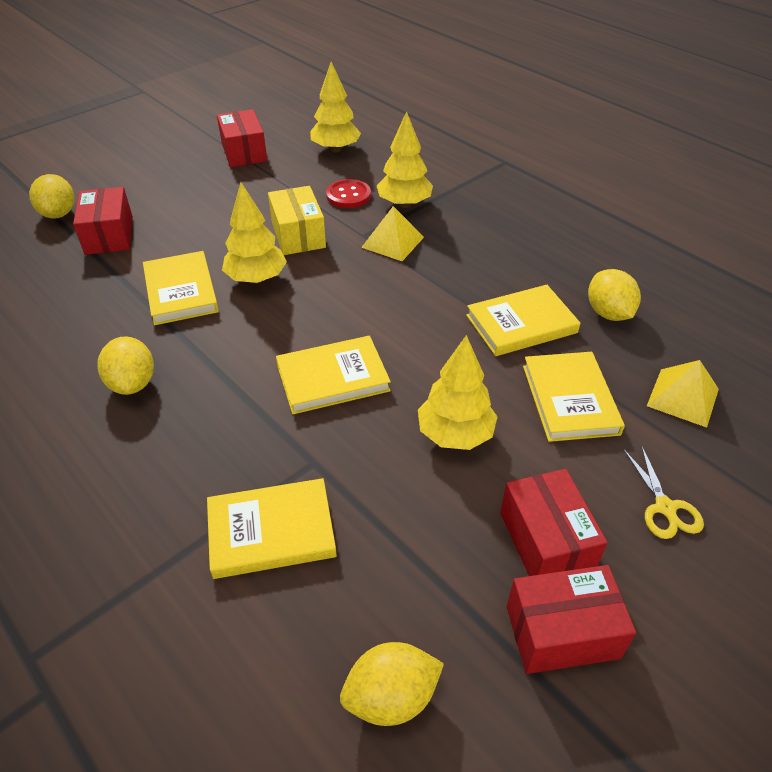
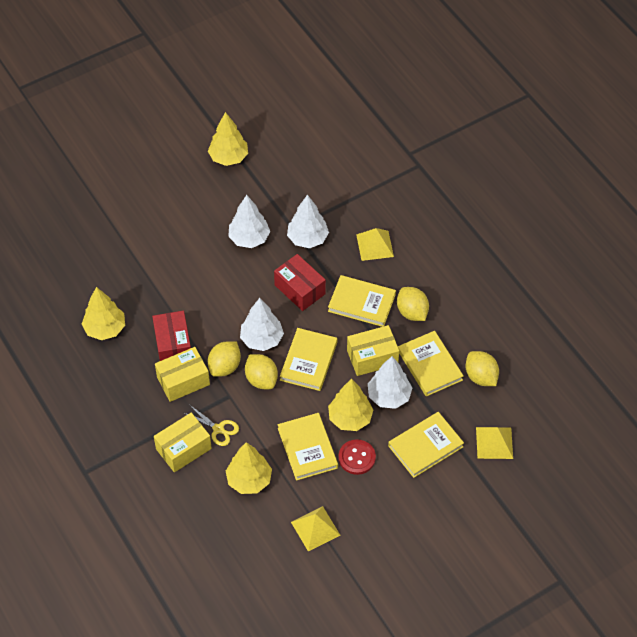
red box: 4 -> 2
white tree: 0 -> 4
yellow box: 1 -> 3
yellow pyramid: 2 -> 3

